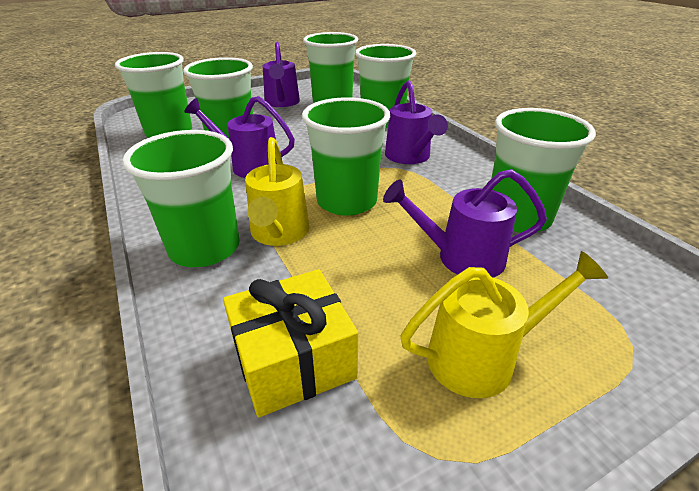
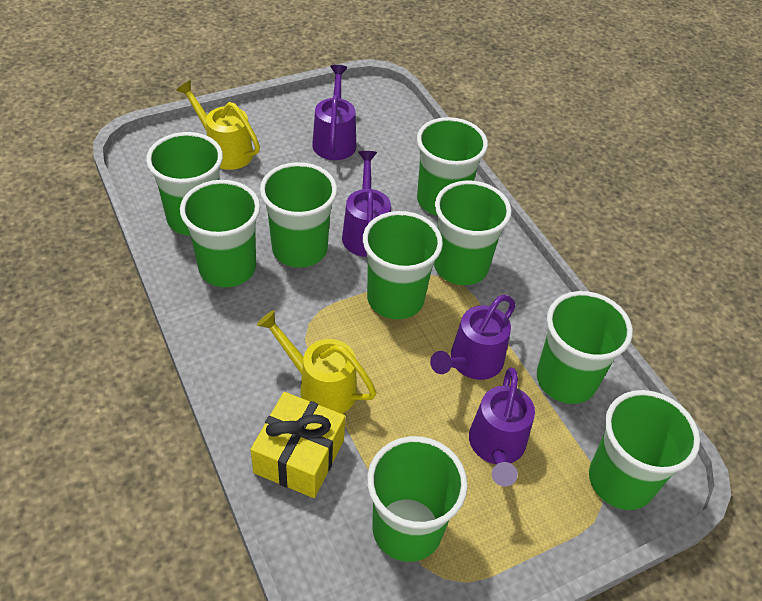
green cup: 7 -> 9

